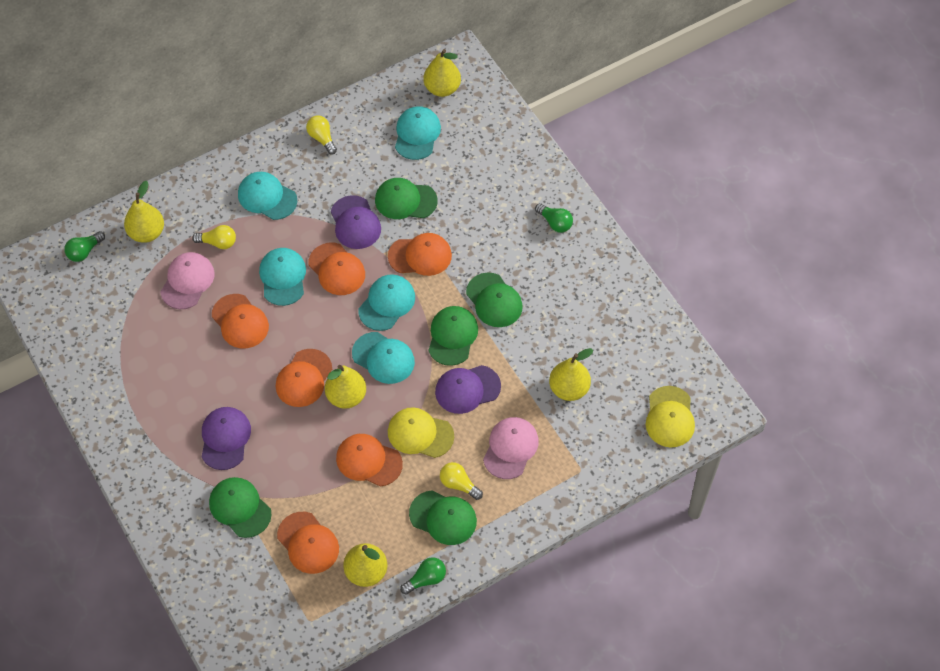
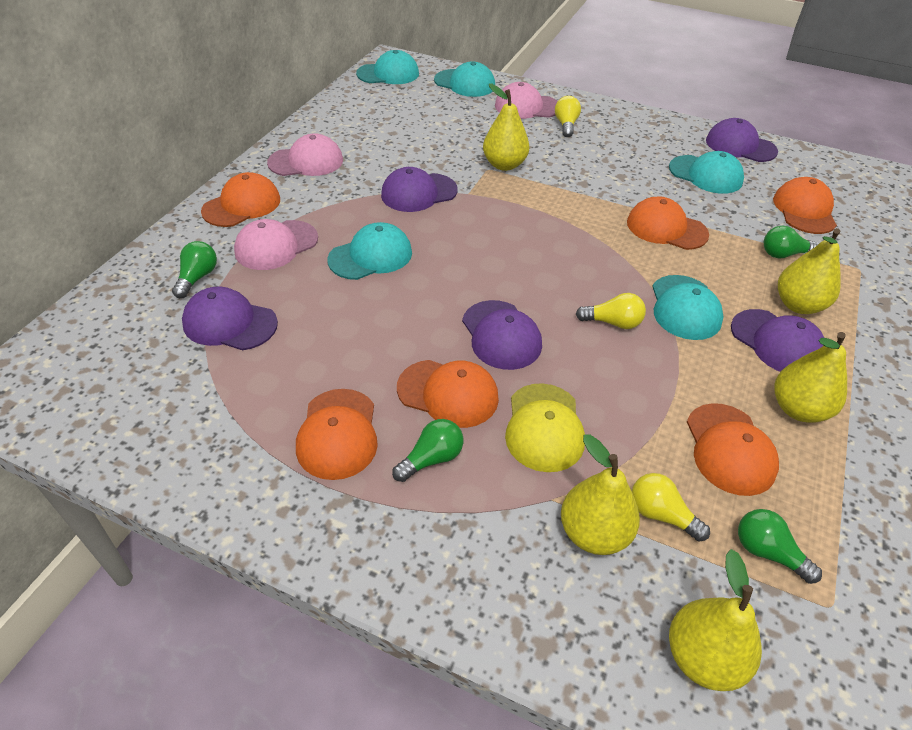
green cap: 5 -> 0
green light bulb: 3 -> 4
pink cap: 2 -> 3
purple cap: 3 -> 5
yellow cap: 2 -> 1

